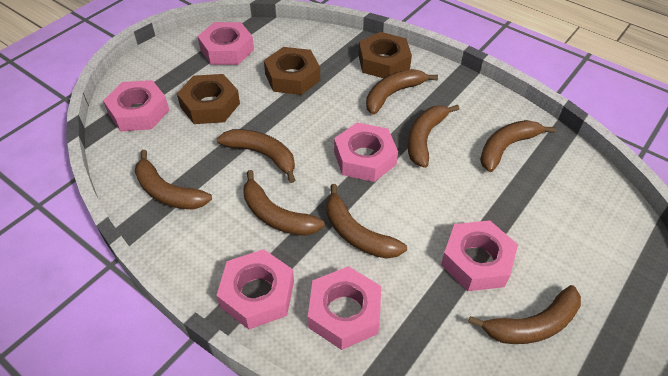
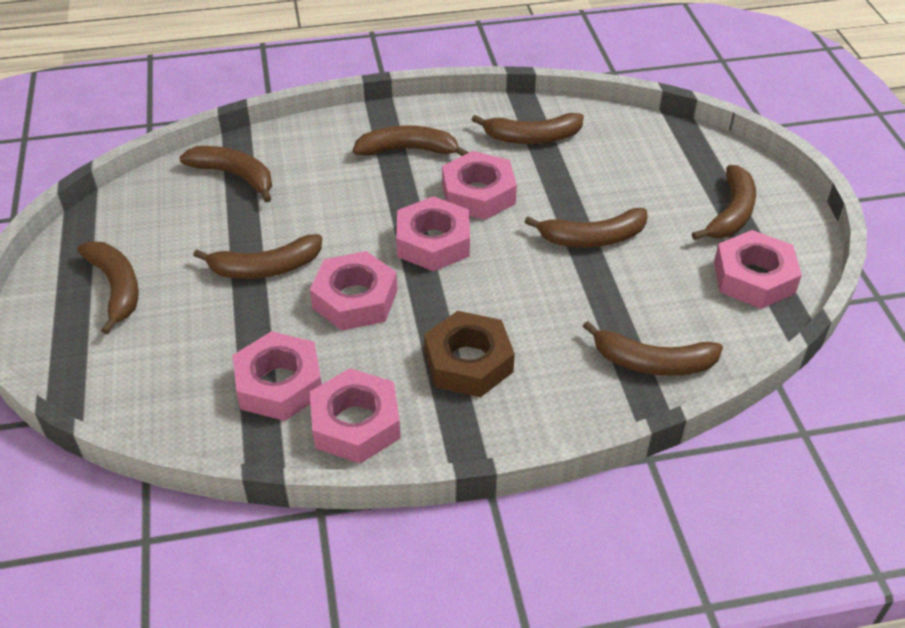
brown nut: 3 -> 1

